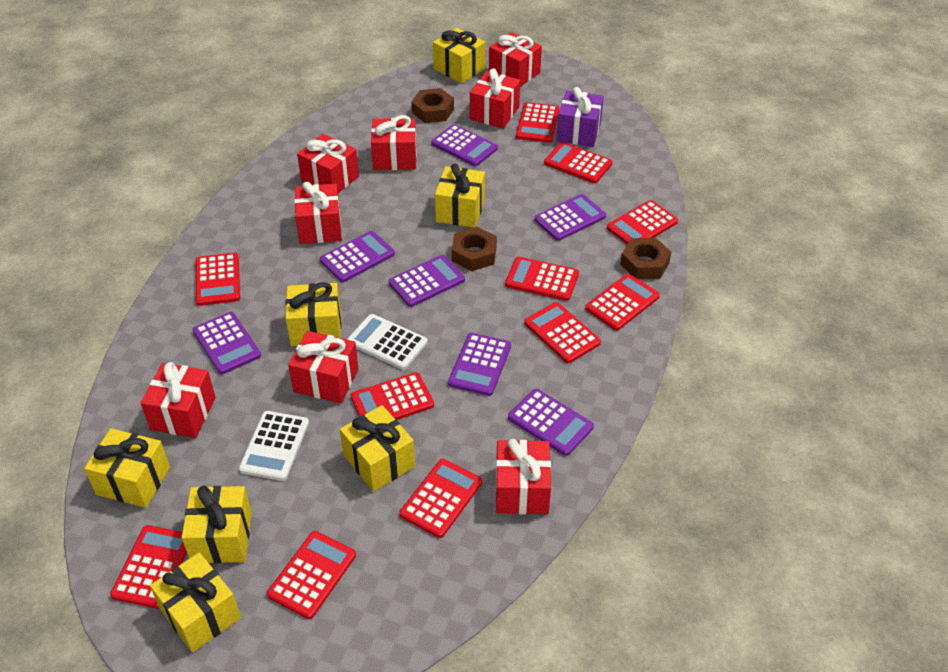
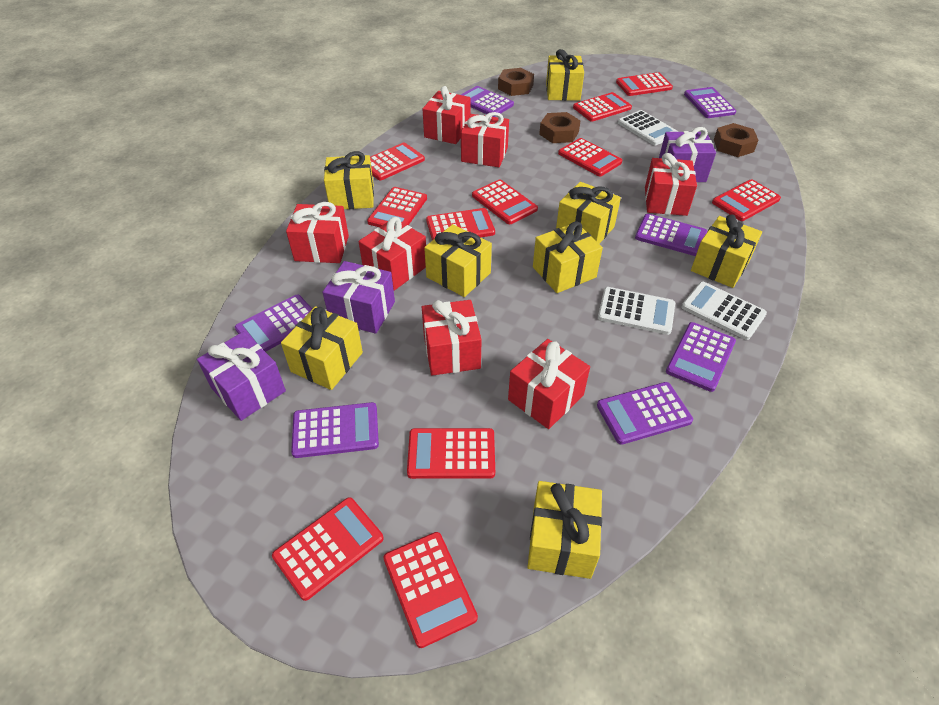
purple gift: 1 -> 3
red gift: 8 -> 7
white calculator: 2 -> 3
yellow gift: 7 -> 8

